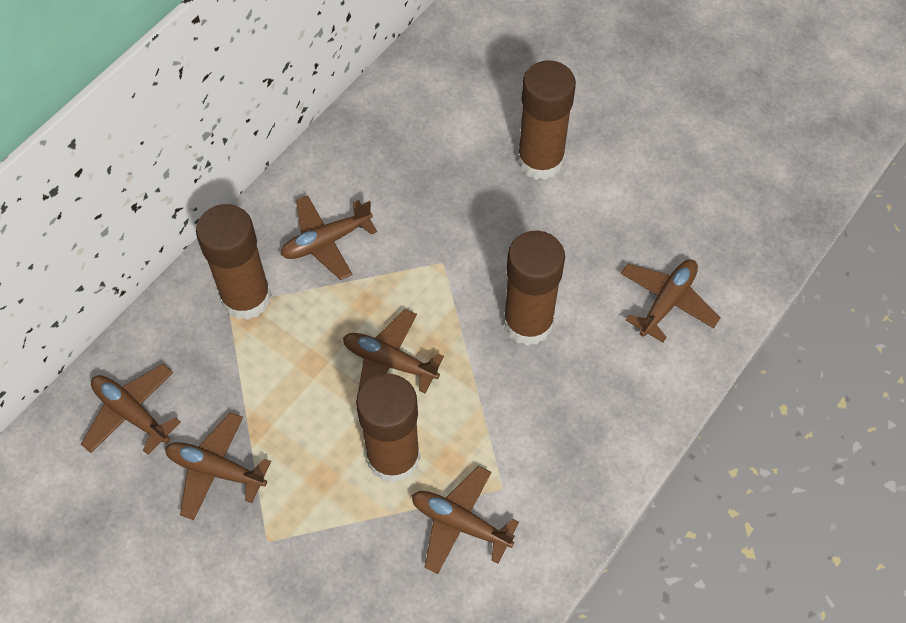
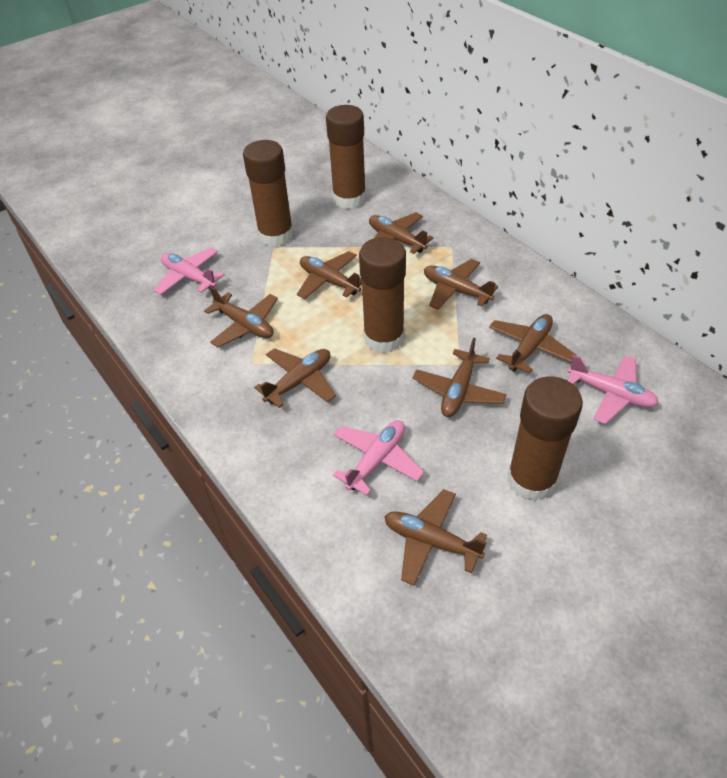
brown plane: 6 -> 8
pink plane: 0 -> 3

